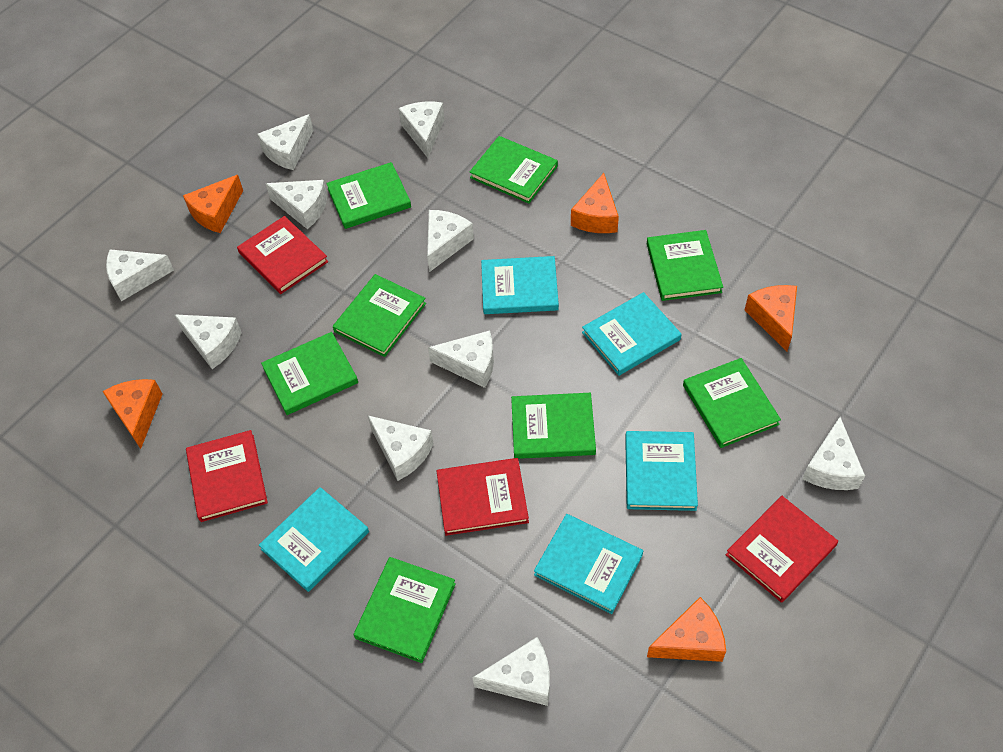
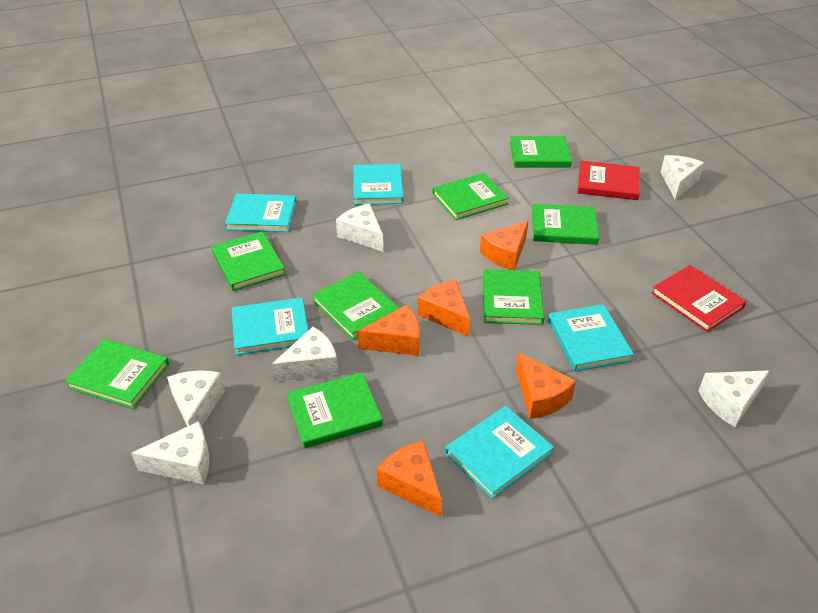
red book: 4 -> 2
white cheese: 10 -> 6

